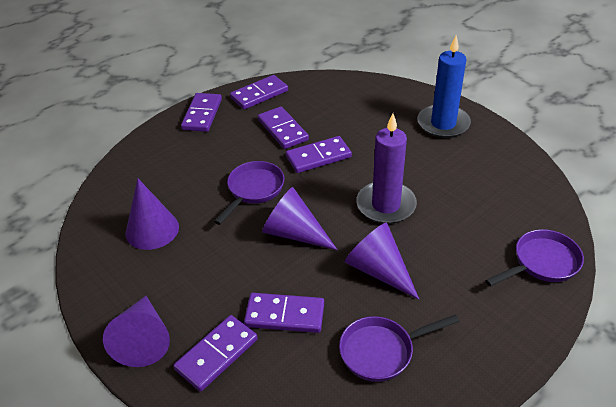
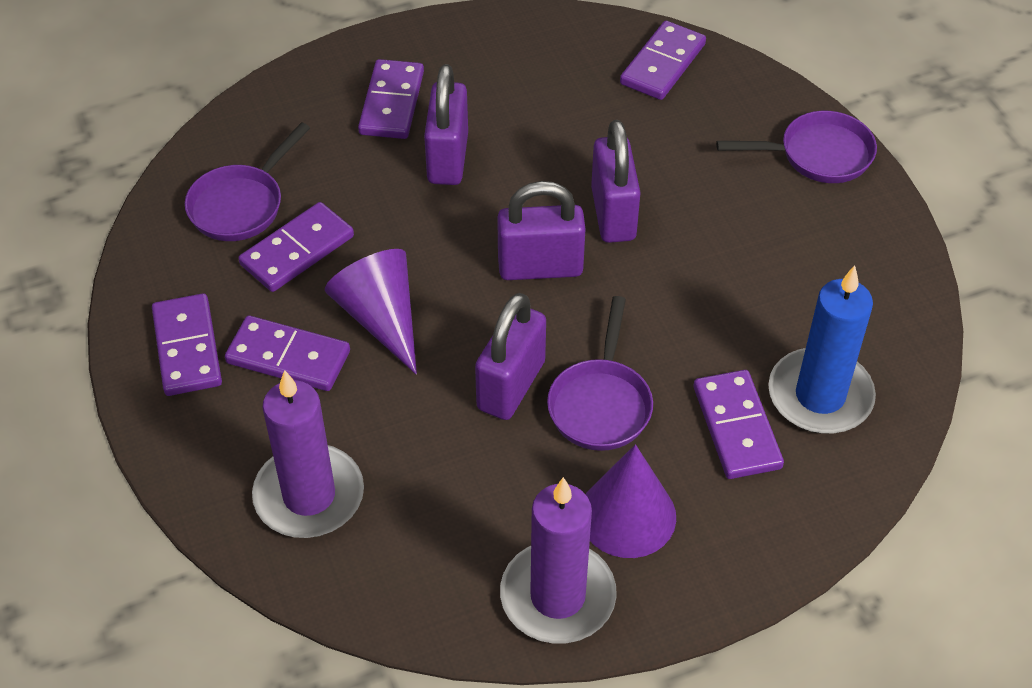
purple candle: 1 -> 2
purple cone: 4 -> 2
purple padlock: 0 -> 4

